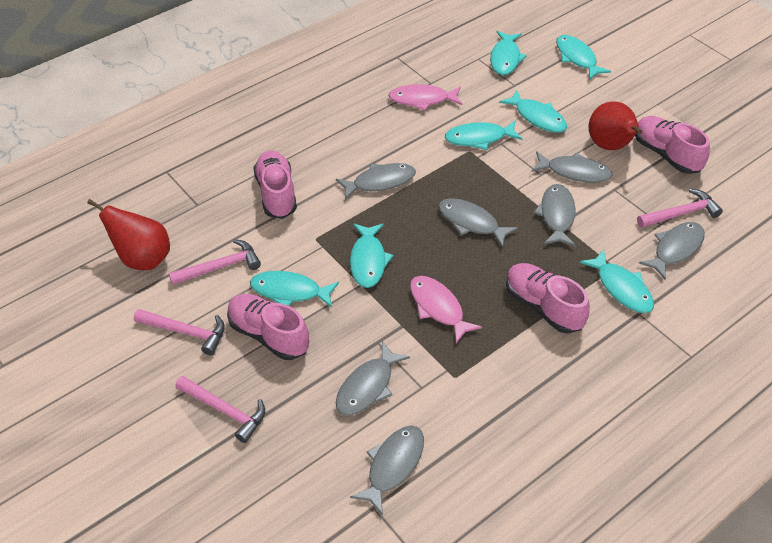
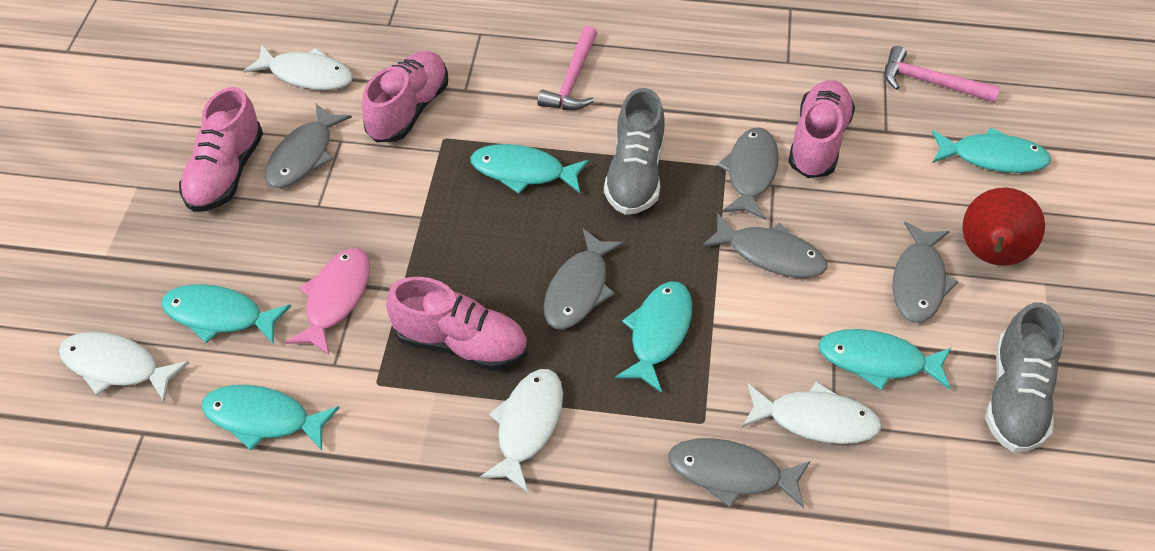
grey fish: 7 -> 6
grey shoe: 0 -> 2
pink fish: 2 -> 1
pink hammer: 4 -> 2
red pear: 2 -> 1
turquoise fish: 7 -> 6
white fish: 0 -> 4

